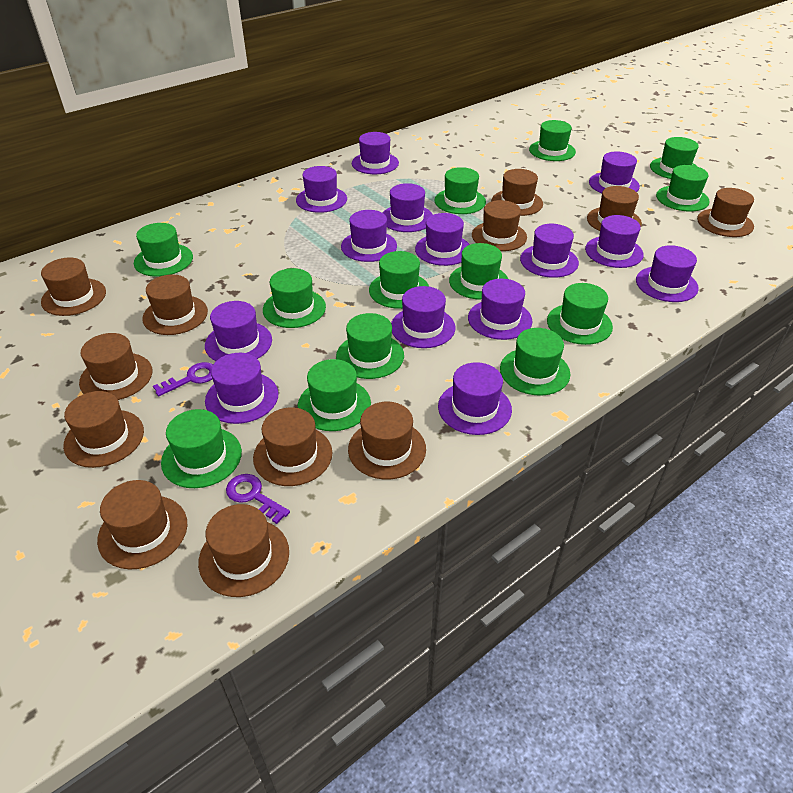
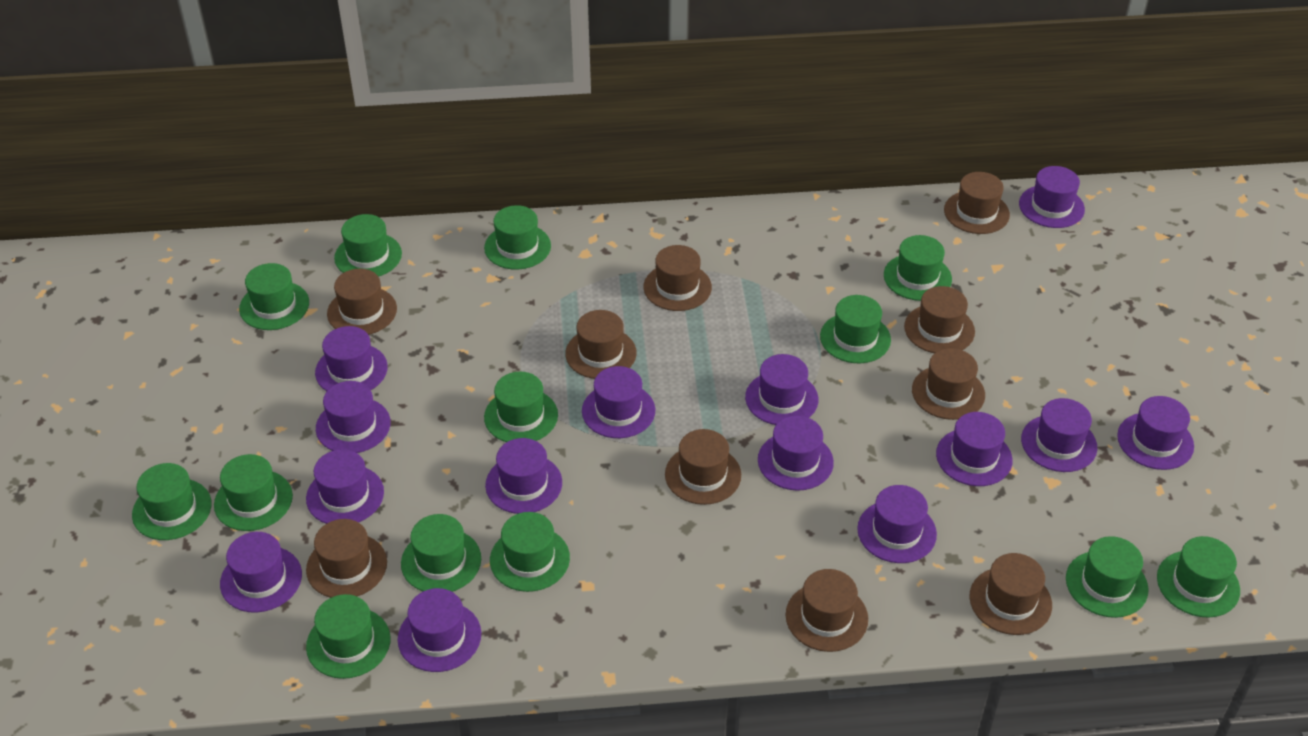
brown hat: 12 -> 10
purple key: 2 -> 0

